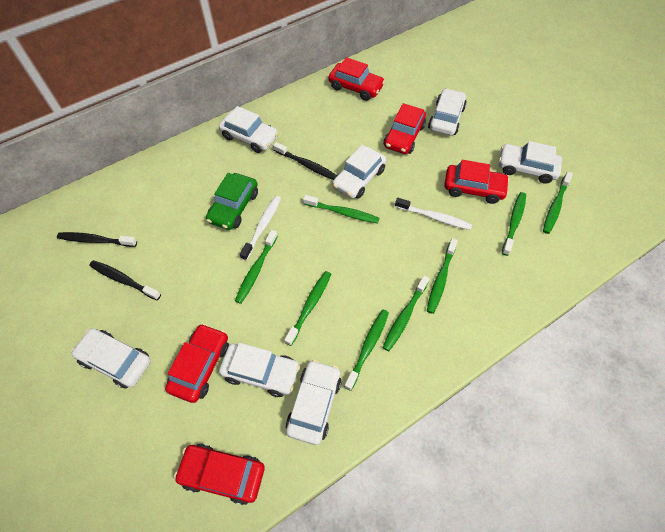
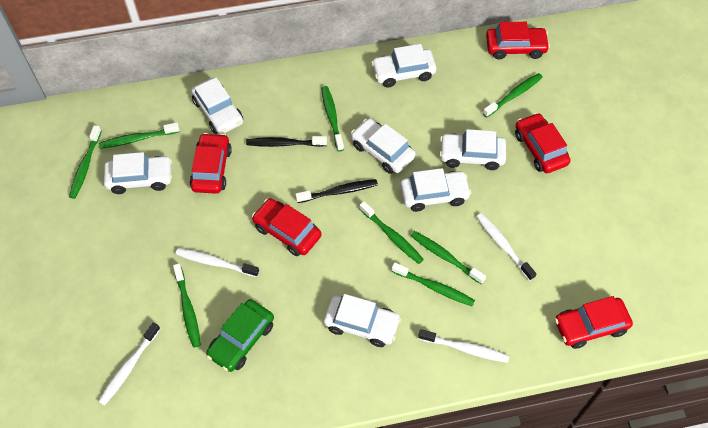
black toothbrush: 3 -> 2
white toothbrush: 2 -> 4

